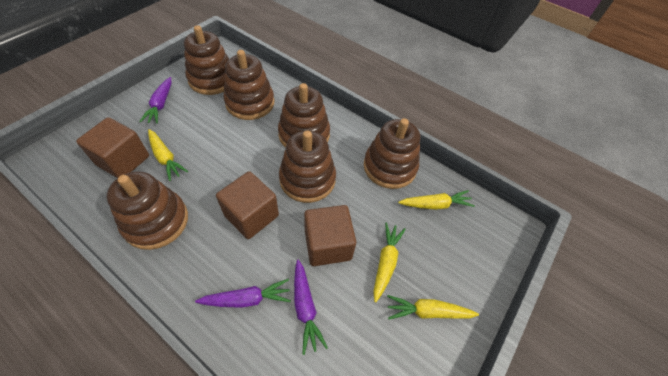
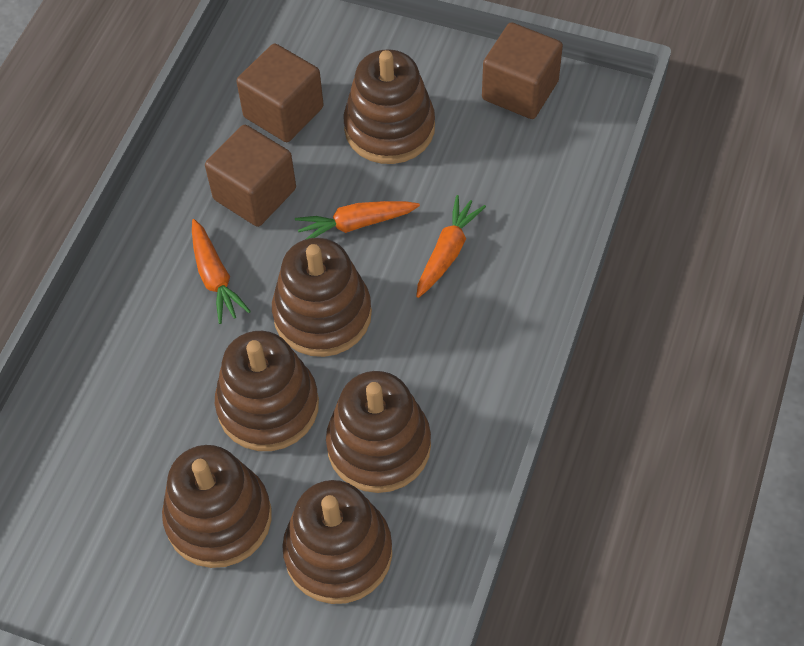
orange carrot: 0 -> 3
purple carrot: 3 -> 0
yellow carrot: 4 -> 0

